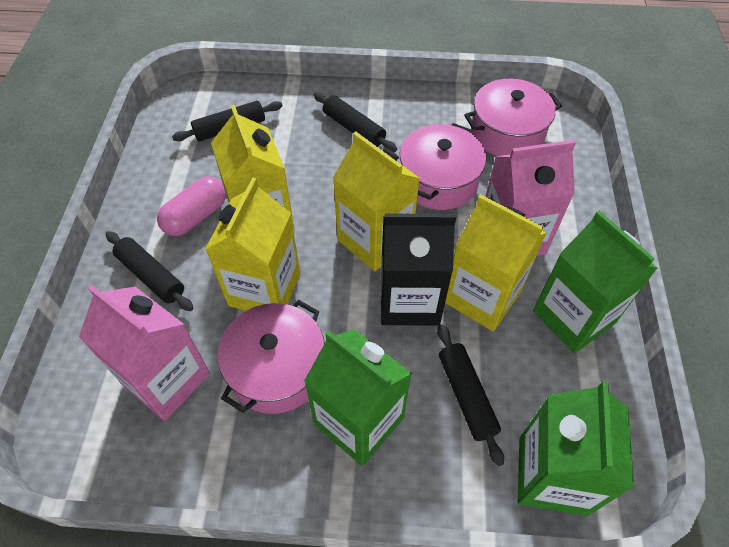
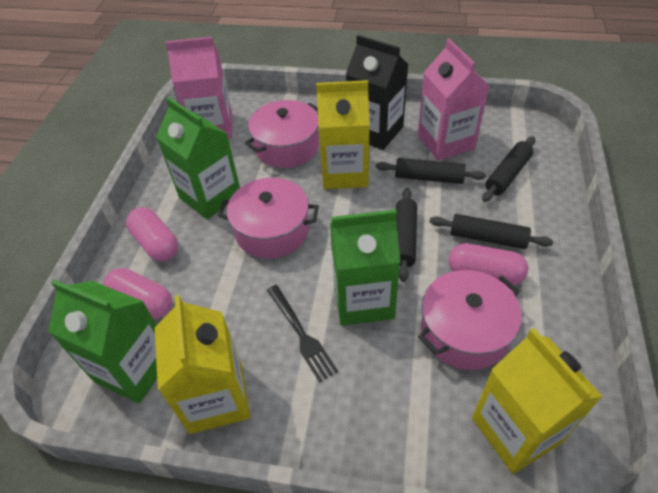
black fork: 0 -> 1
pink capsule: 1 -> 3
yellow carton: 4 -> 3

